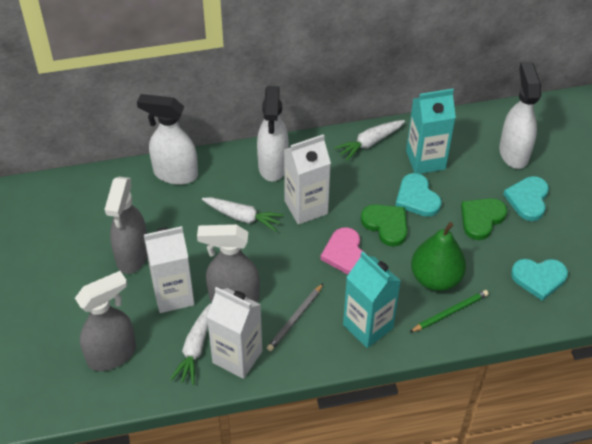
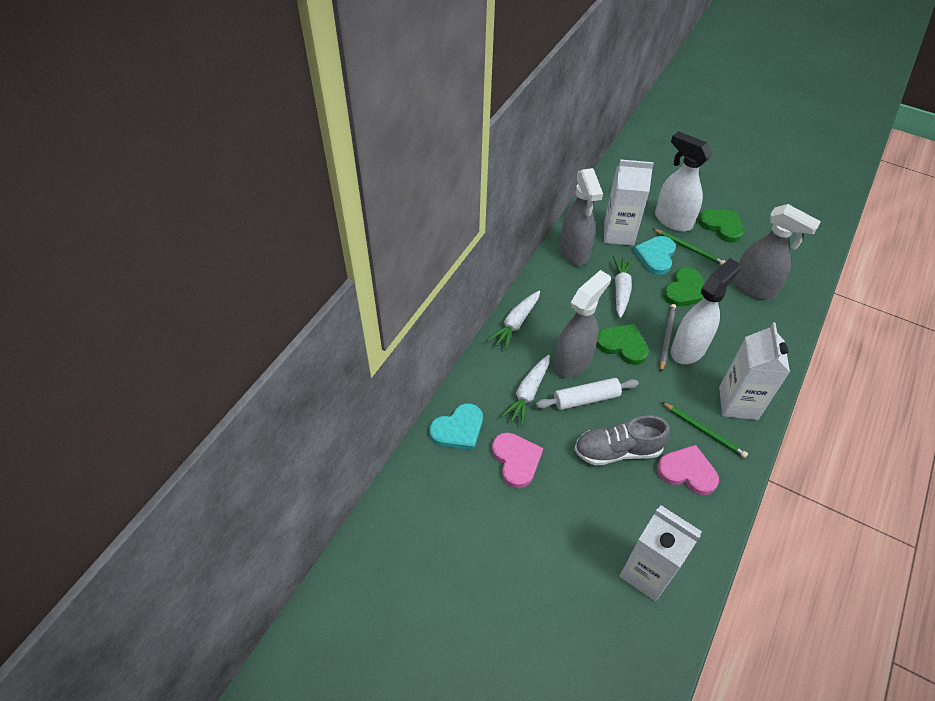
green heart: 2 -> 3
green pear: 1 -> 0
green pencil: 1 -> 2
grey shoe: 0 -> 1
pink heart: 1 -> 2
turquoise carton: 2 -> 0
turquoise heart: 3 -> 2
white rolling pin: 0 -> 1
white spray bottle: 3 -> 2

